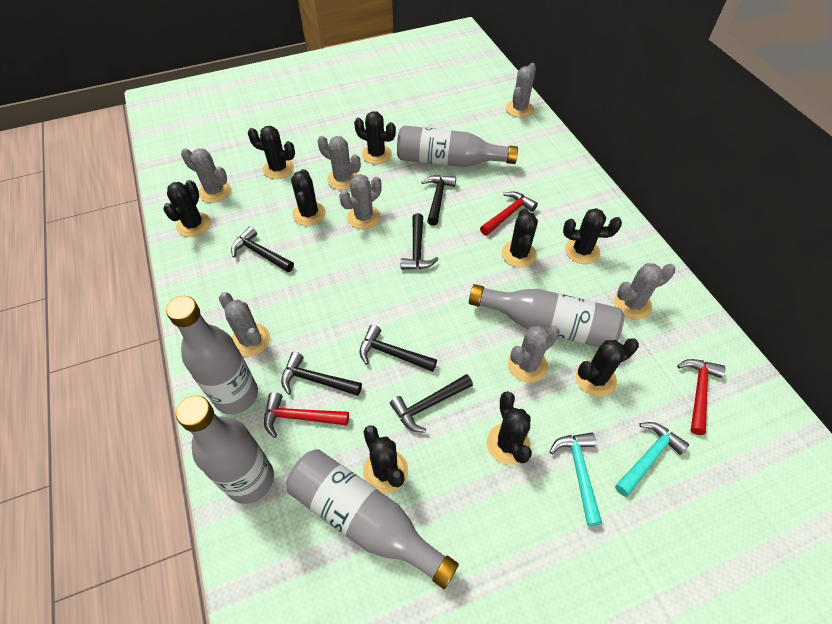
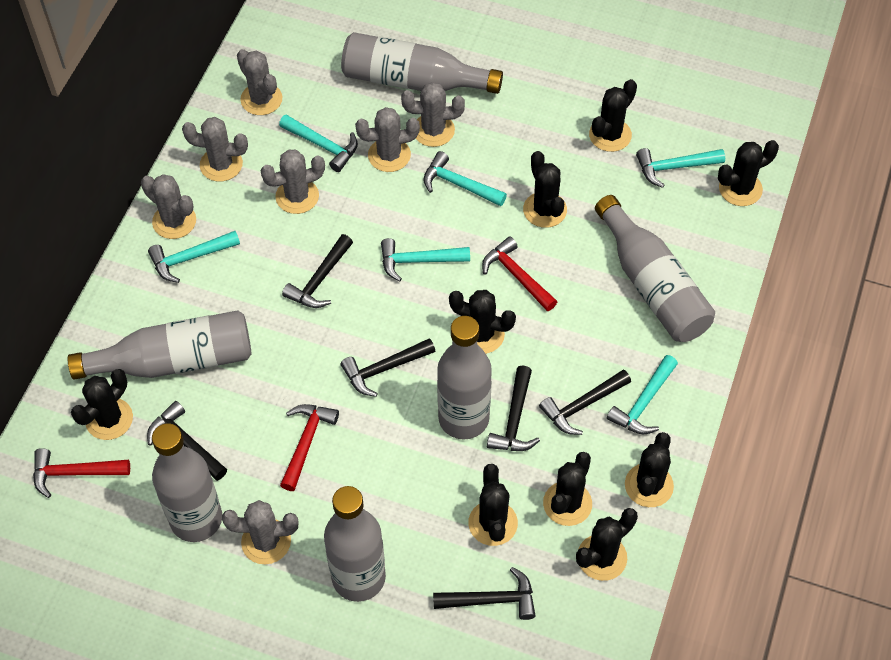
grey bottle: 5 -> 6
turquoise hammer: 2 -> 6

